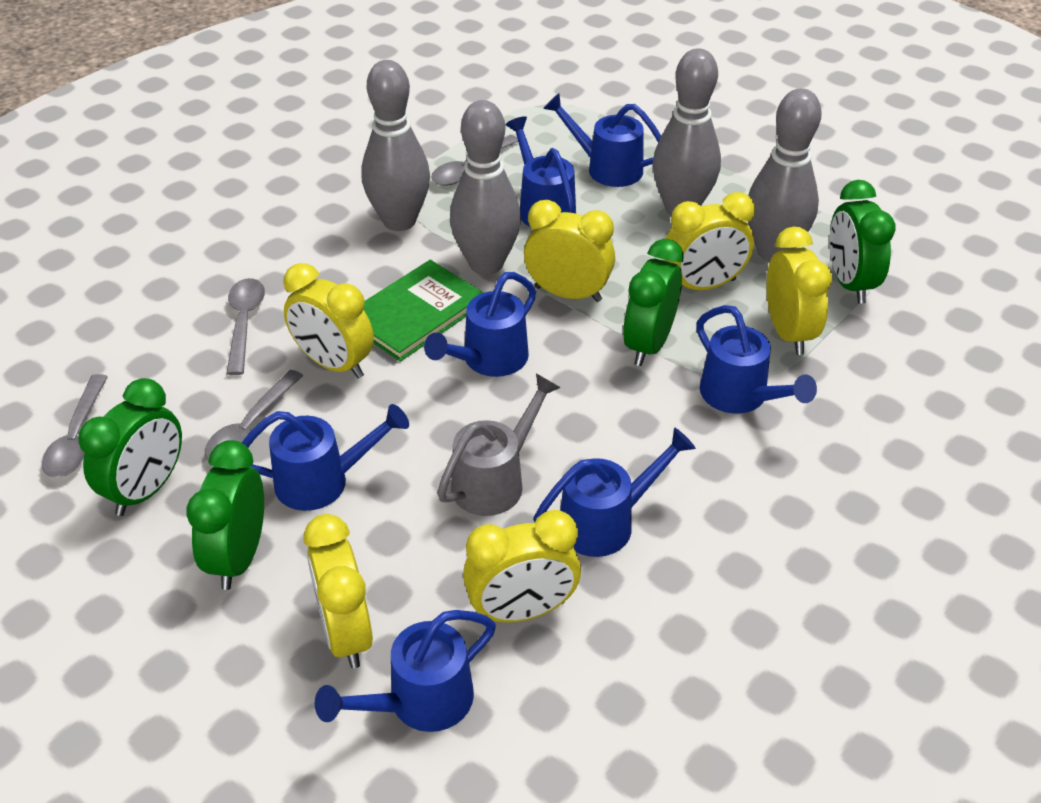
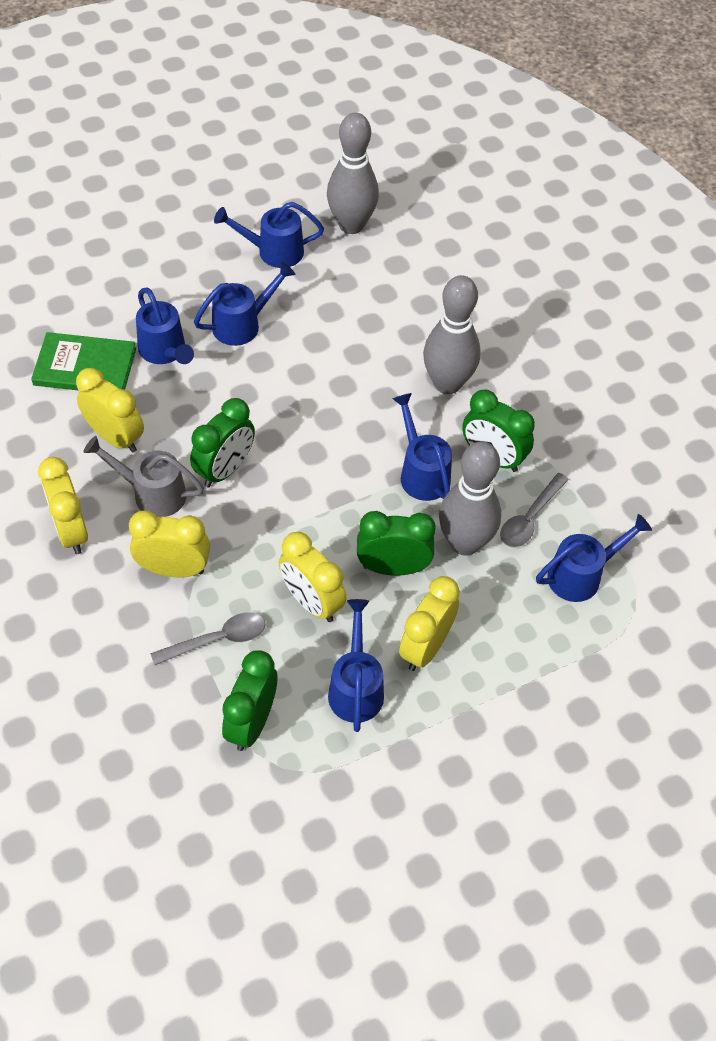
blue watering can: 7 -> 6
grey bowling pin: 4 -> 3
grey spoon: 4 -> 2
yellow clock: 6 -> 5

